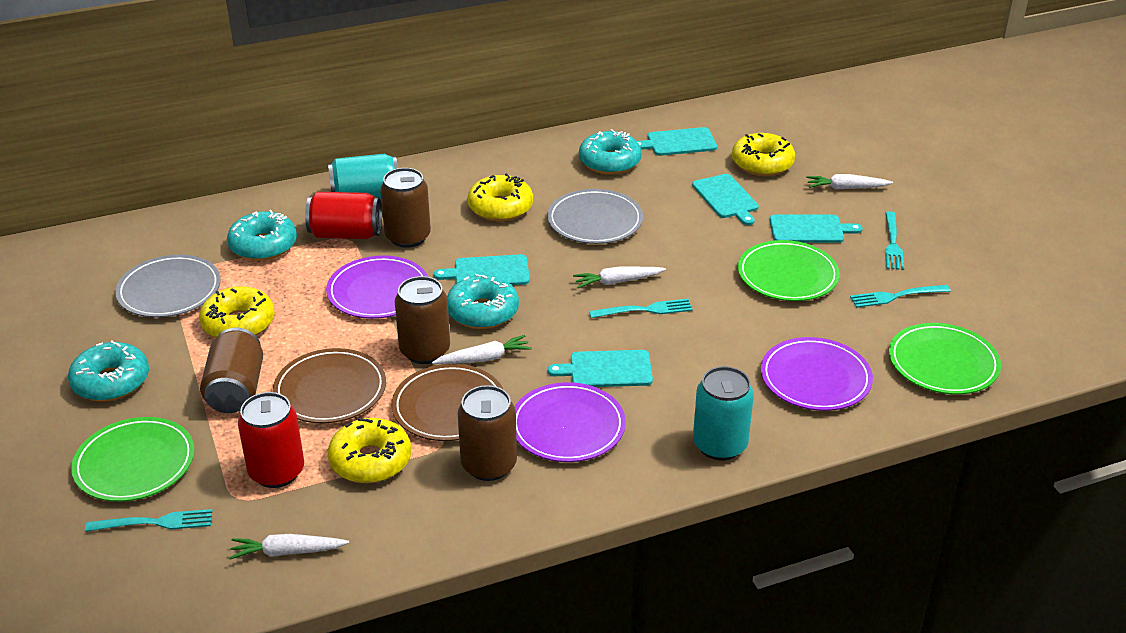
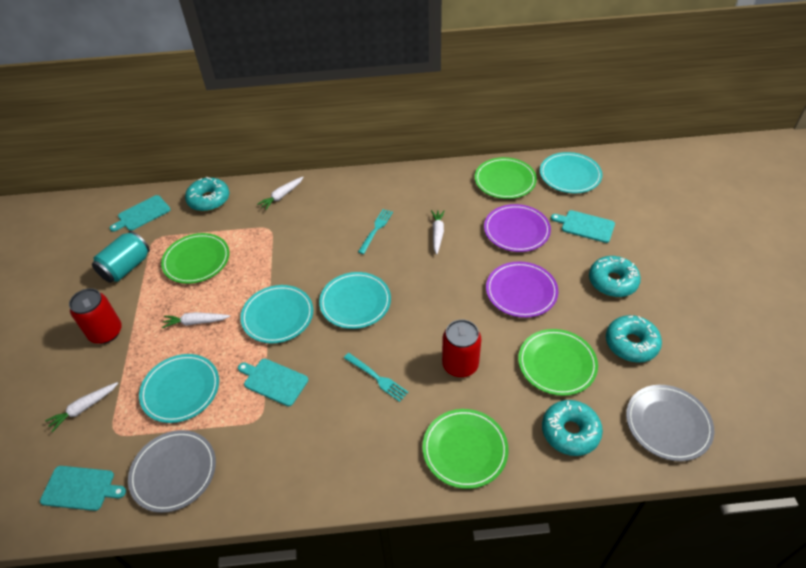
brown can: 4 -> 0
brown plate: 2 -> 0
green plate: 3 -> 4
purple plate: 3 -> 2
turquoise can: 2 -> 1
turquoise cutting board: 5 -> 4
turquoise fork: 4 -> 2
turquoise plate: 0 -> 4
yellow donut: 4 -> 0

